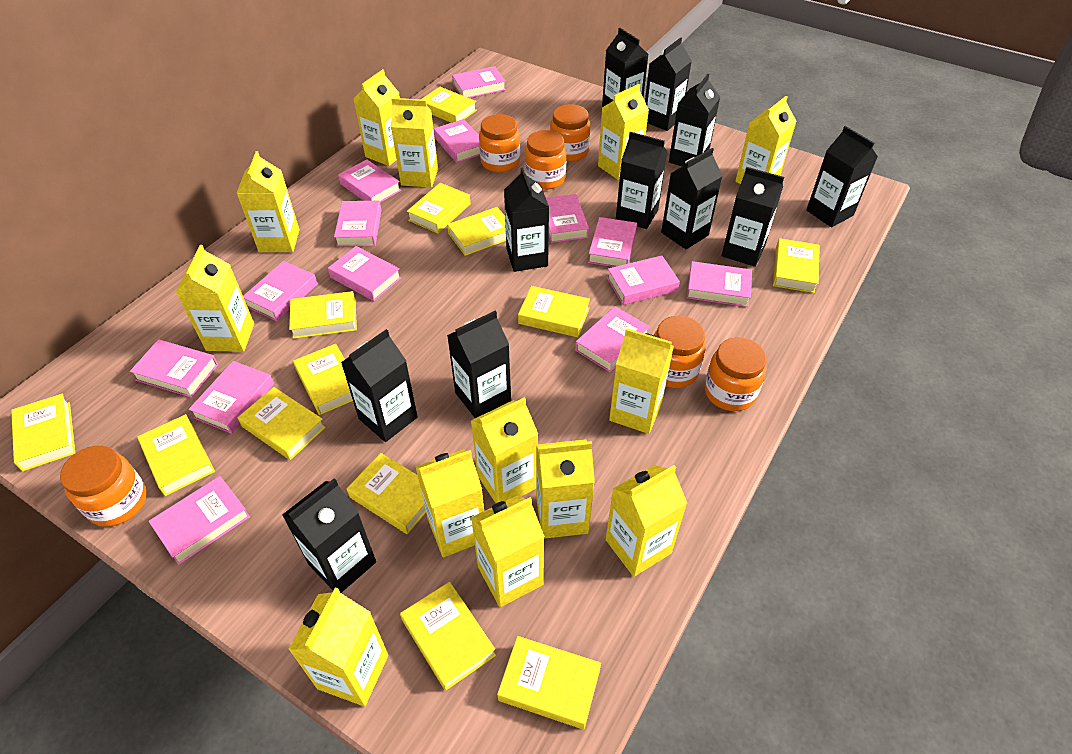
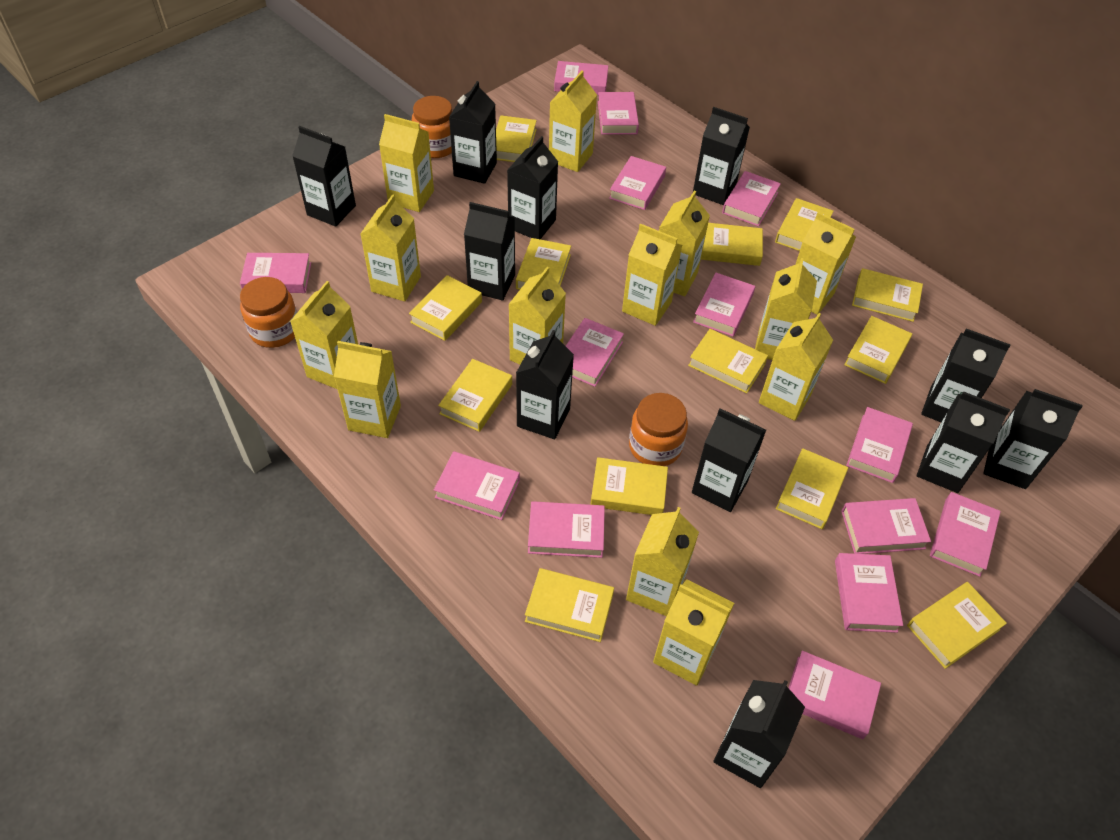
orange jar: 6 -> 3

